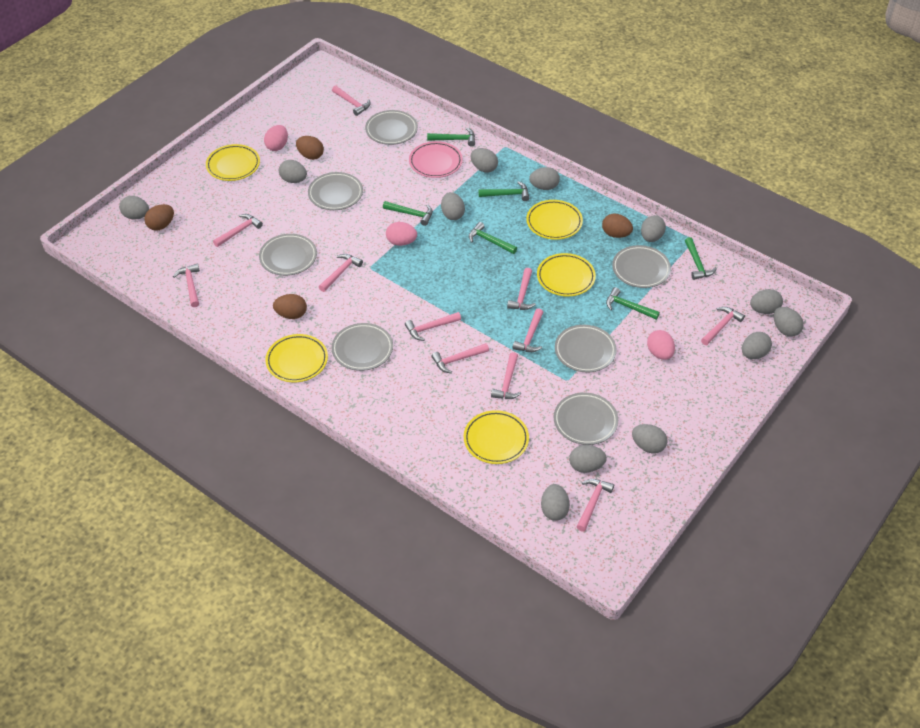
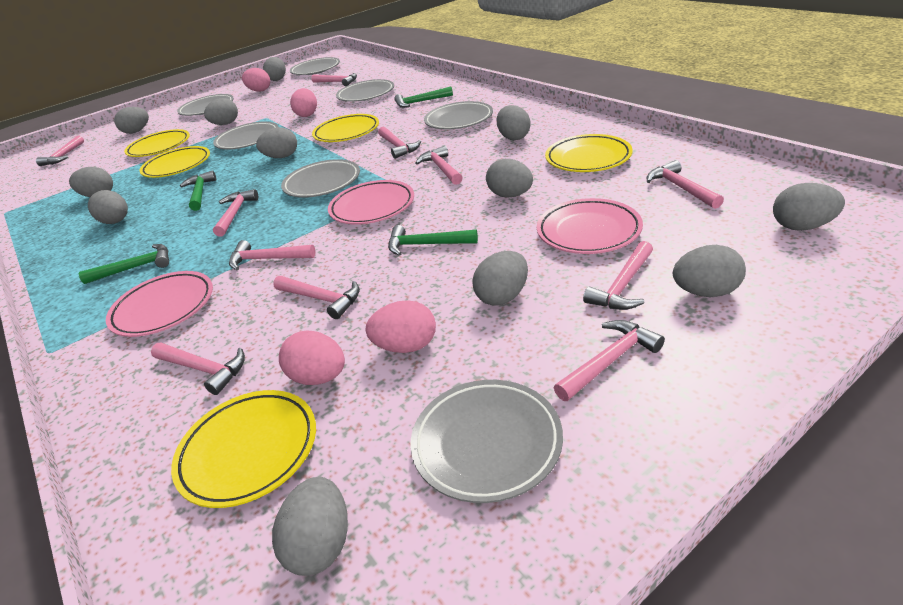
brown egg: 4 -> 0
green hammer: 6 -> 4
pink egg: 3 -> 4
pink plate: 1 -> 3

